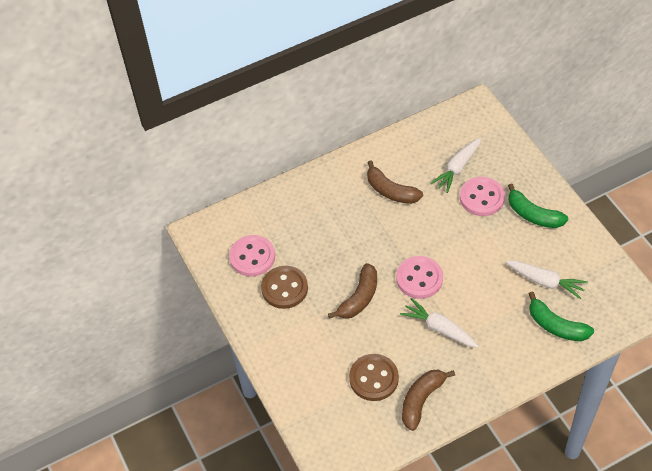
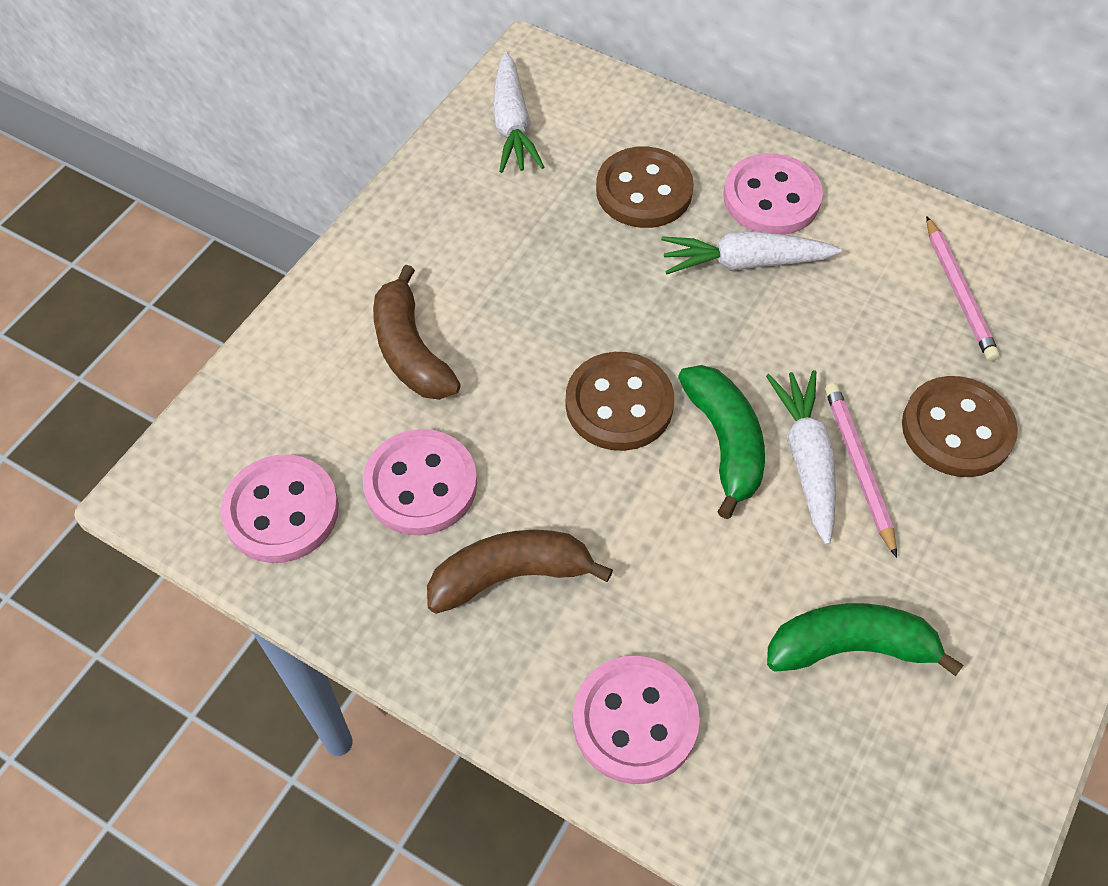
brown banana: 3 -> 2
brown button: 2 -> 3
pink button: 3 -> 4
pink pencil: 0 -> 2

